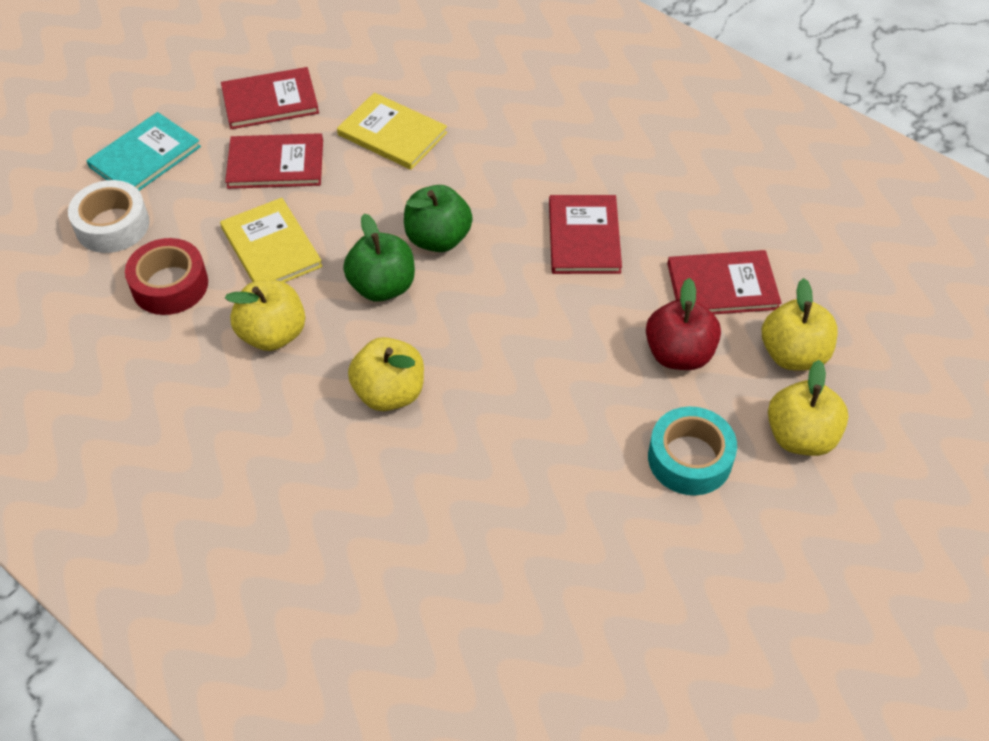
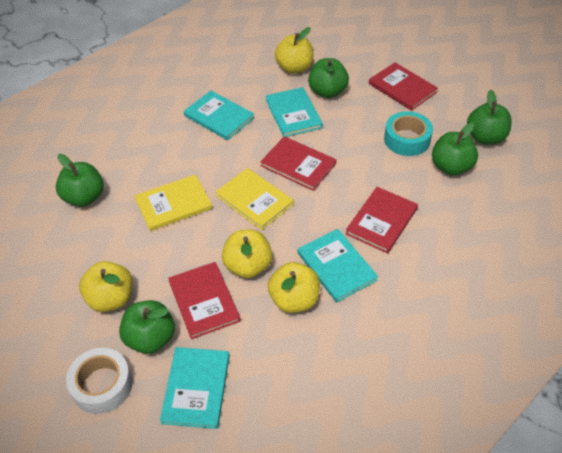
green apple: 2 -> 5
red apple: 1 -> 0
red tape: 1 -> 0
turquoise book: 1 -> 4

